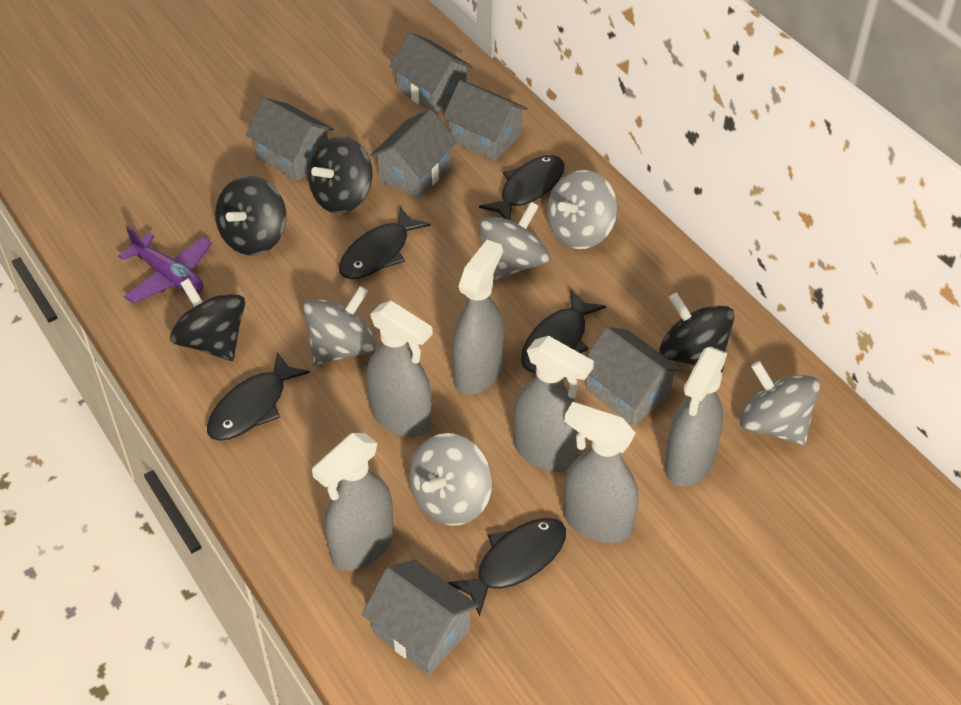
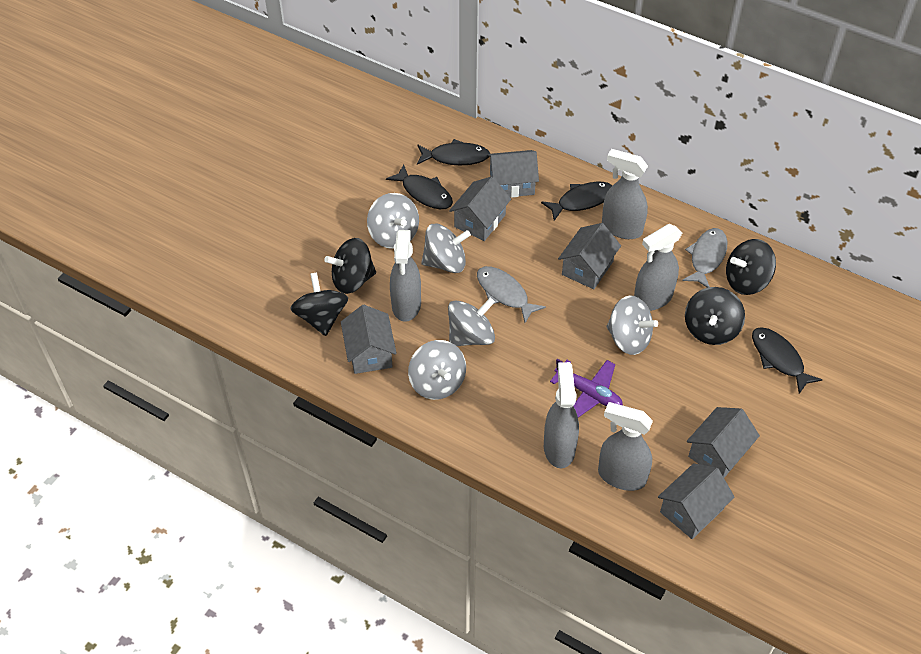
black fish: 5 -> 4
grey fish: 0 -> 2
grey spray bottle: 6 -> 5

